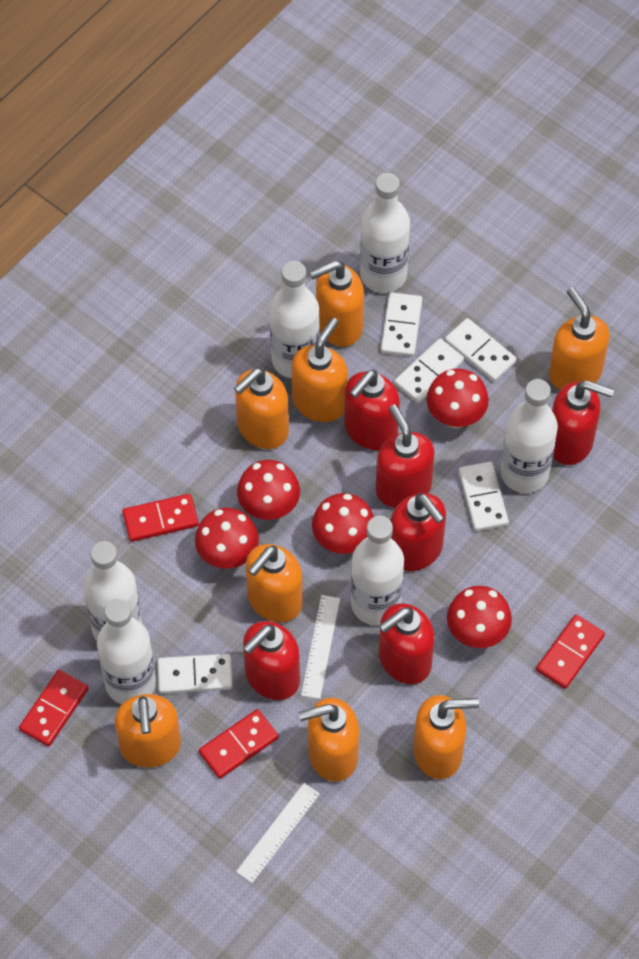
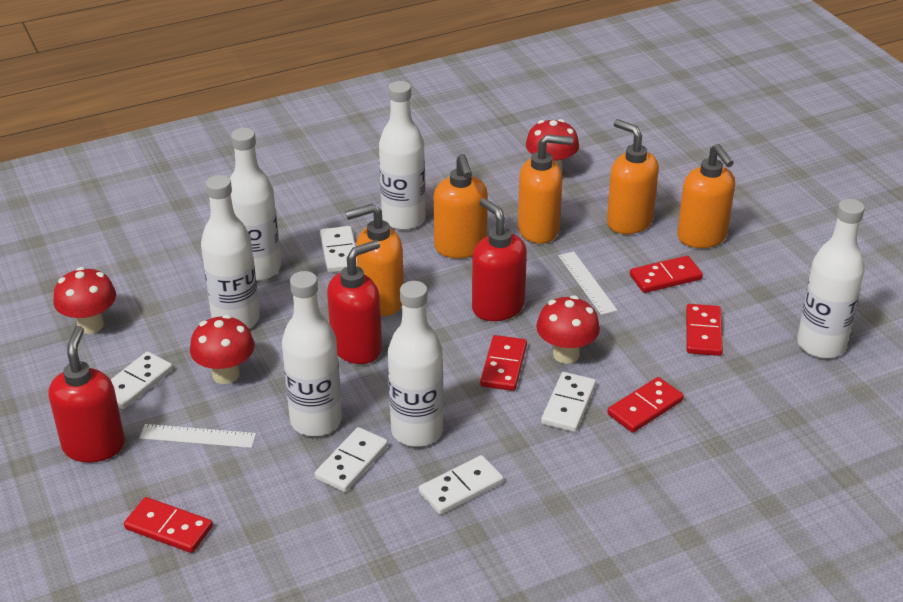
orange soap dispenser: 8 -> 5
red domino: 4 -> 5
red mushroom: 5 -> 4
red soap dispenser: 6 -> 3

